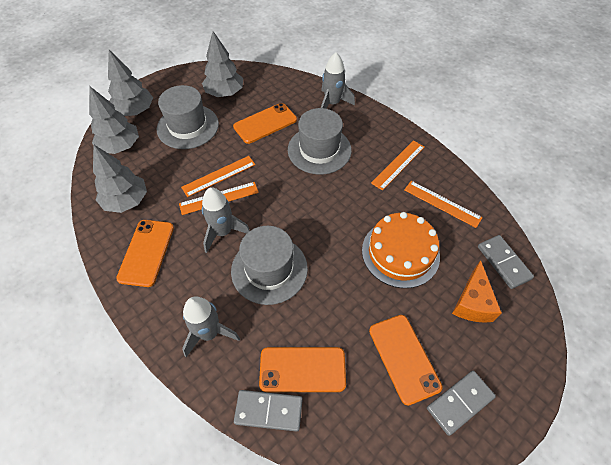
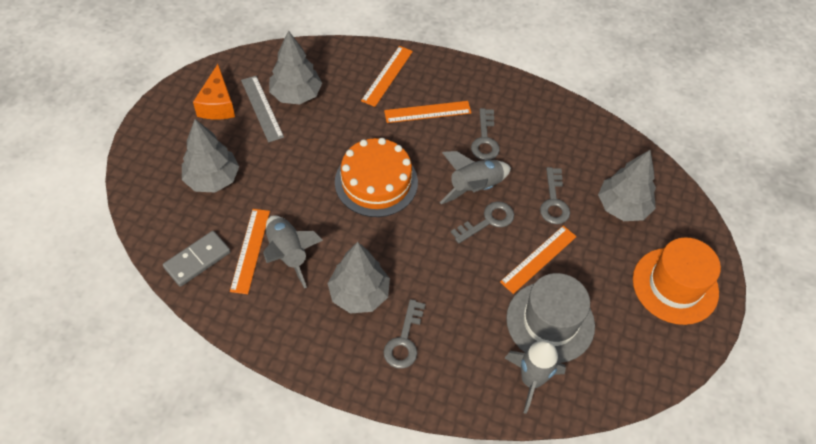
grey domino: 3 -> 1
grey hat: 3 -> 1
grey key: 0 -> 4
grey ruler: 0 -> 1
orange hat: 0 -> 1
orange phone: 4 -> 0

